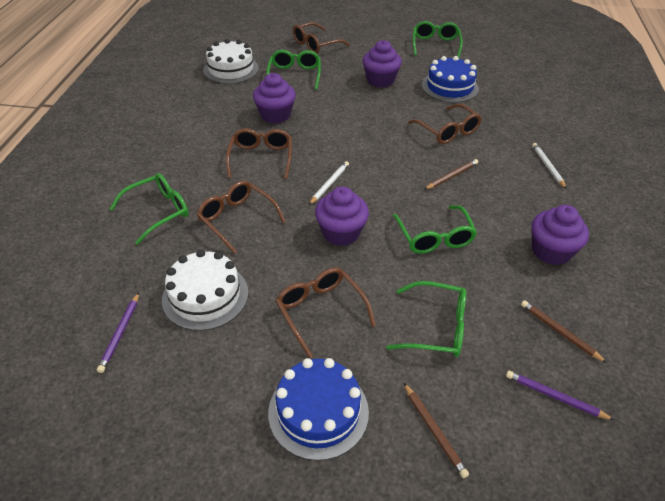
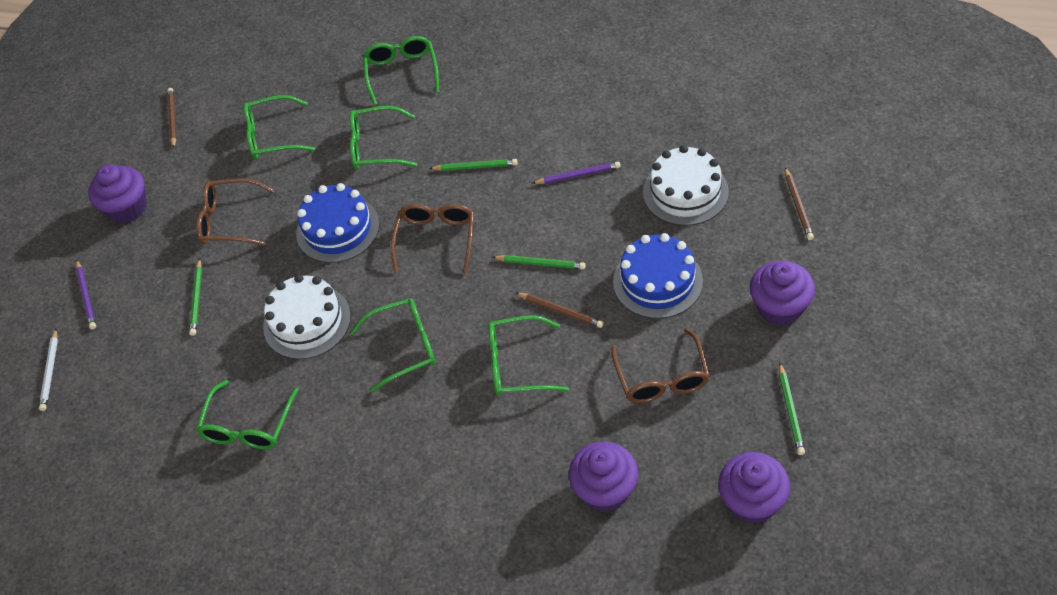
brown glasses: 5 -> 3
green glasses: 5 -> 6
green pencil: 0 -> 4
white pencil: 2 -> 1

